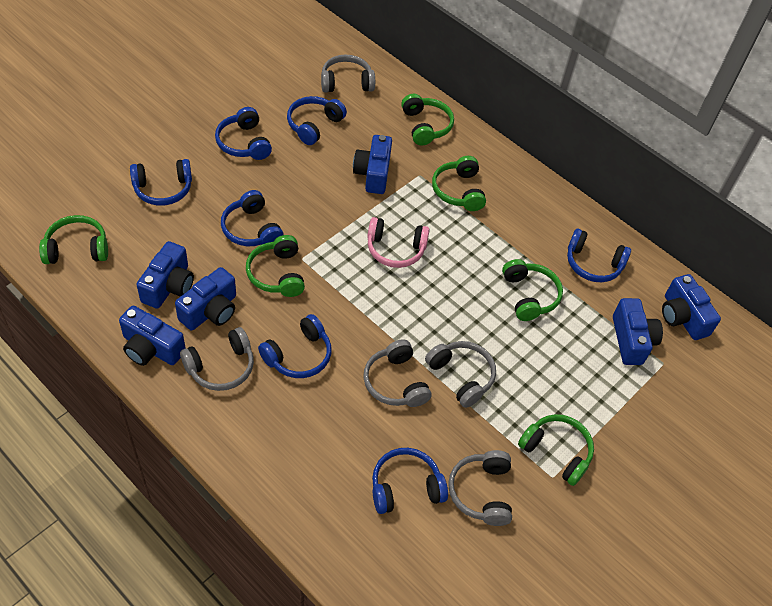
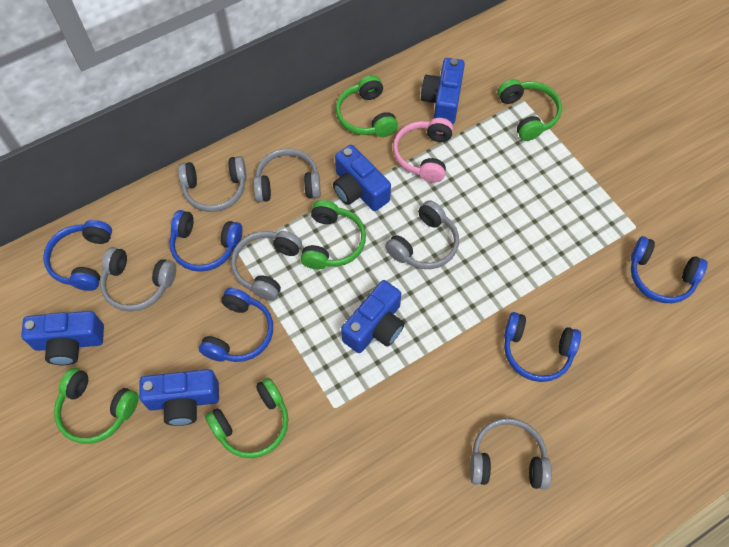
blue camera: 6 -> 5
blue headphones: 7 -> 5
green headphones: 6 -> 5
grey headphones: 5 -> 6

